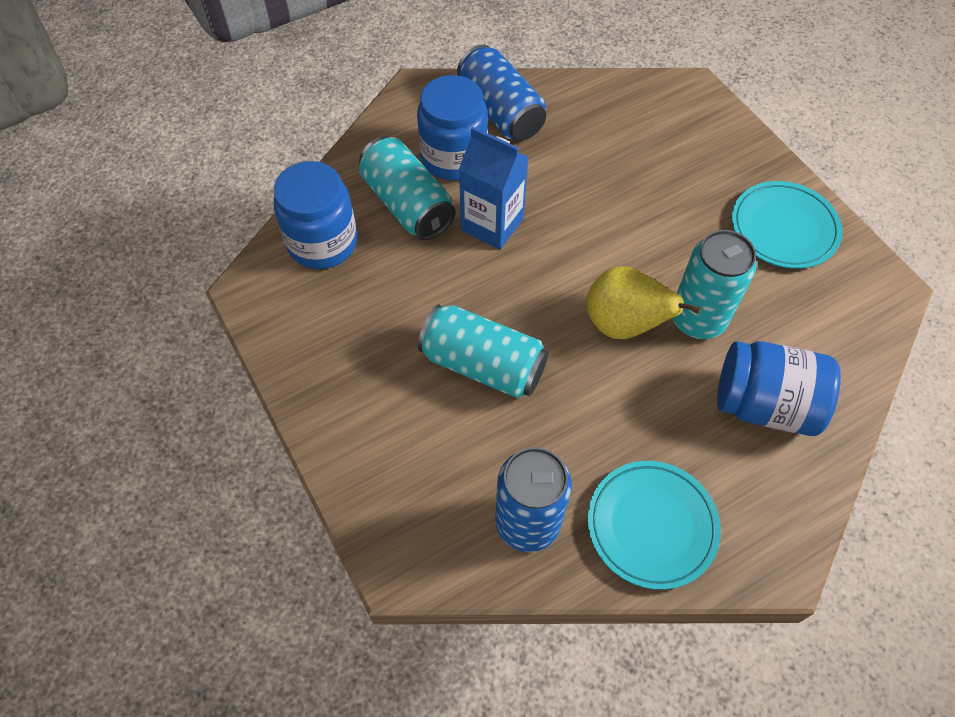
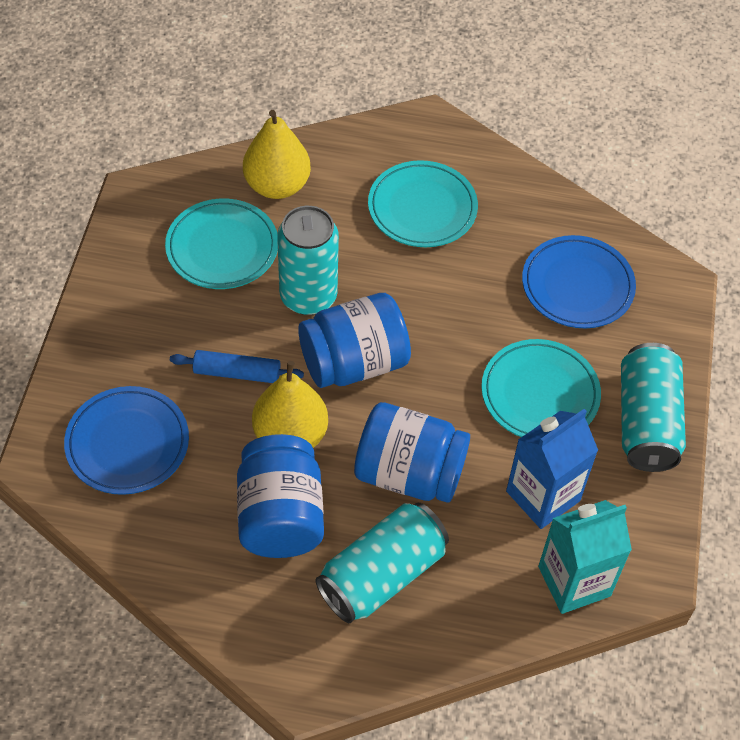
blue can: 2 -> 0
blue plate: 0 -> 2
blue rolling pin: 0 -> 1
turquoise carton: 0 -> 1
turquoise plate: 2 -> 3
yellow pear: 1 -> 2

